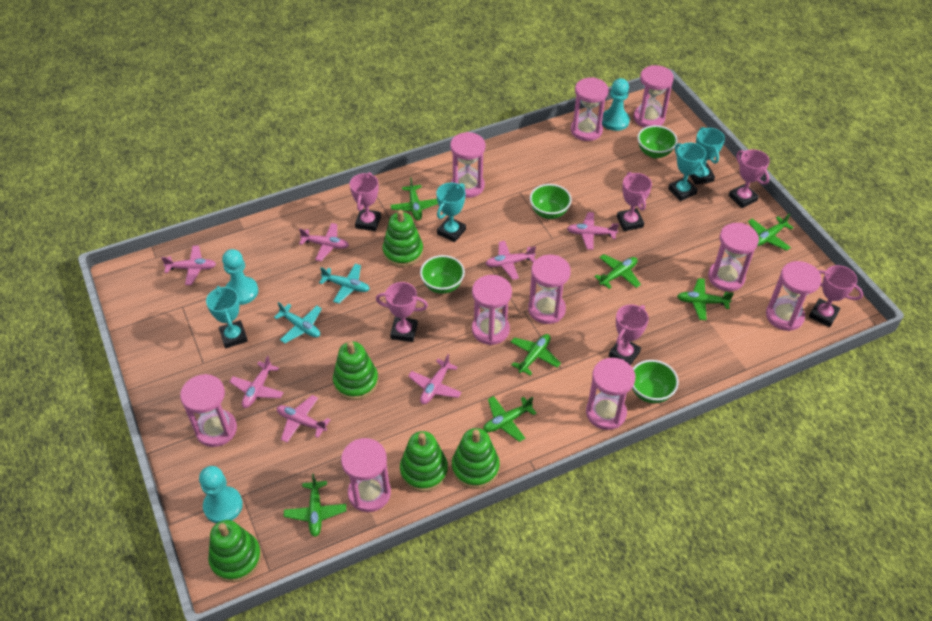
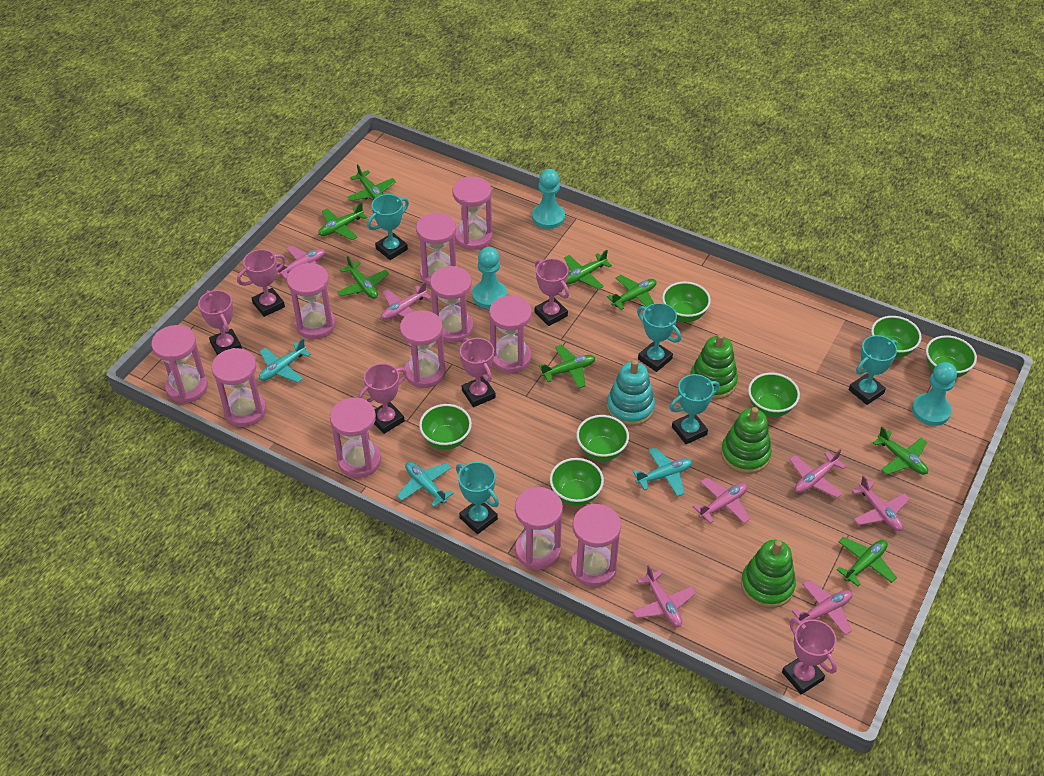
green bowl: 4 -> 7
green plane: 7 -> 8
green stacking toy: 5 -> 3
pink hourglass: 10 -> 11
turquoise plane: 2 -> 3
turquoise stacking toy: 0 -> 1
turquoise trophy: 4 -> 5

